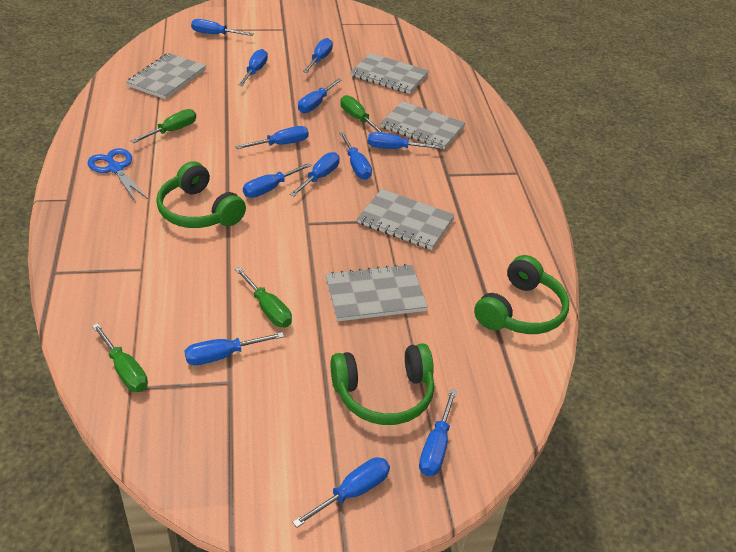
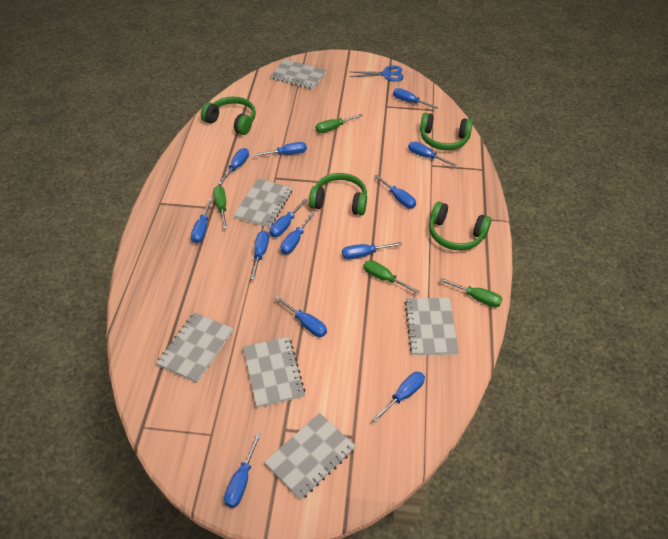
blue screwdriver: 12 -> 13
green headphones: 3 -> 4
grey notebook: 5 -> 6

